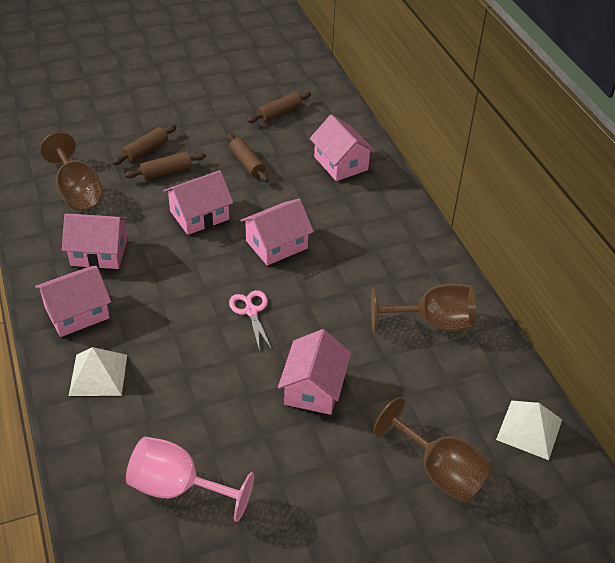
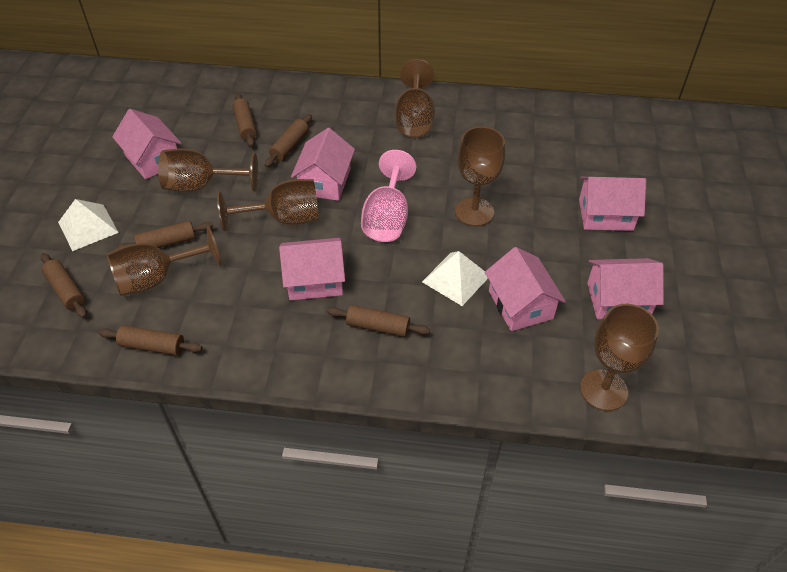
brown goblet: 3 -> 6
brown rolling pin: 4 -> 6
pink scissors: 1 -> 0

